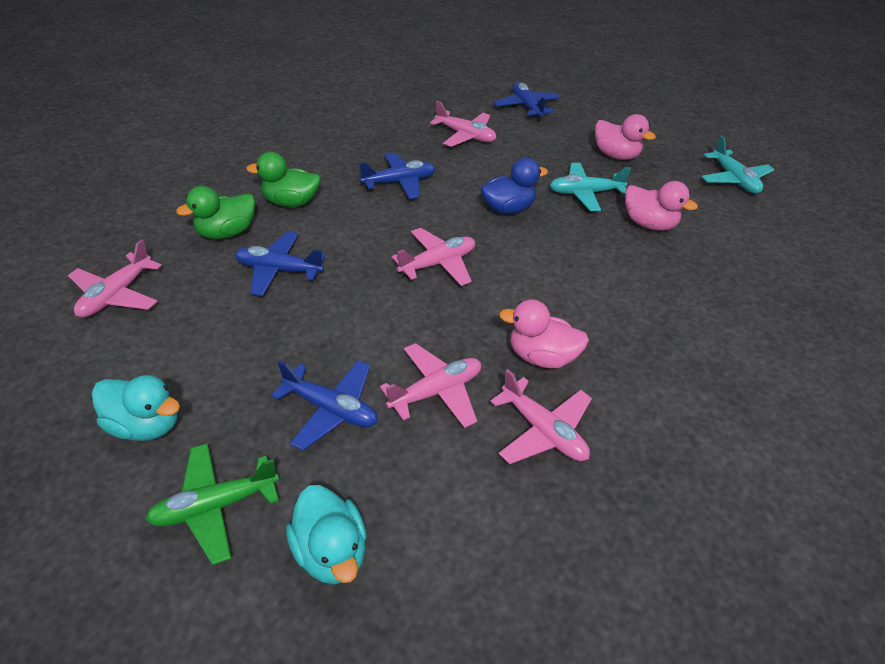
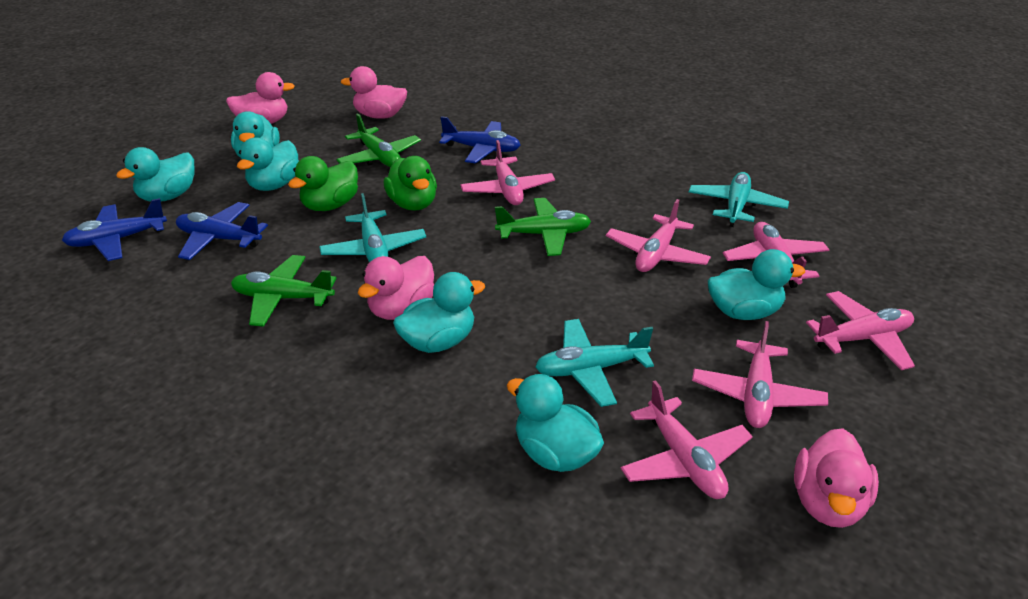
blue duck: 1 -> 0
blue plane: 4 -> 3
green plane: 1 -> 3
pink duck: 3 -> 4
pink plane: 5 -> 6
turquoise duck: 2 -> 6
turquoise plane: 2 -> 3

